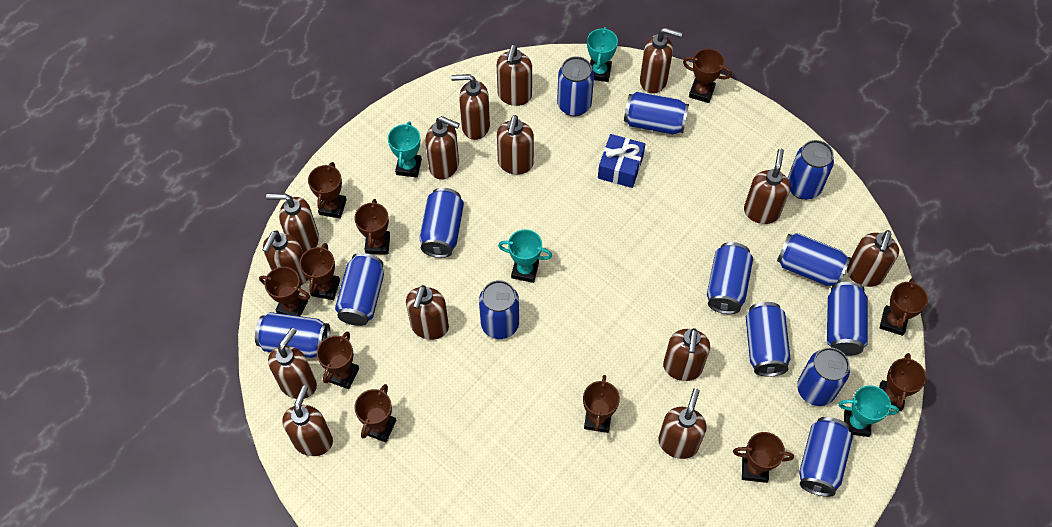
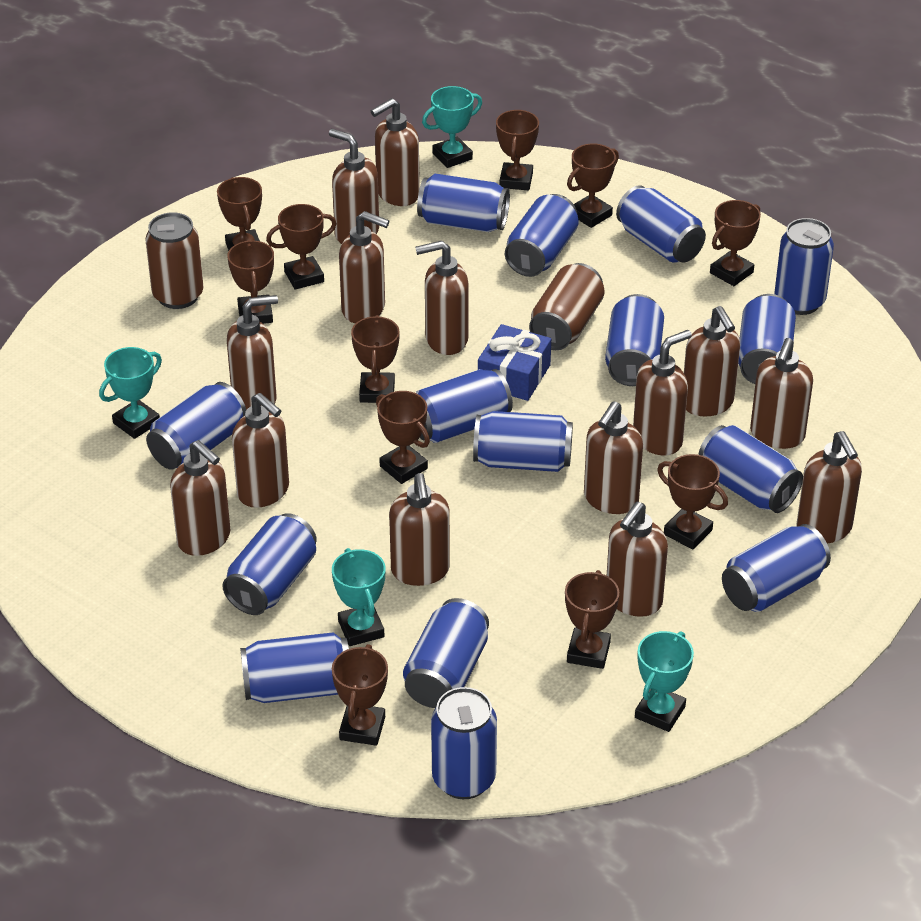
blue can: 13 -> 15
brown can: 0 -> 2

